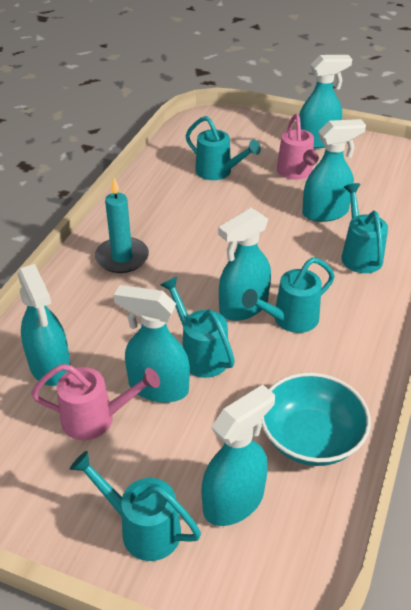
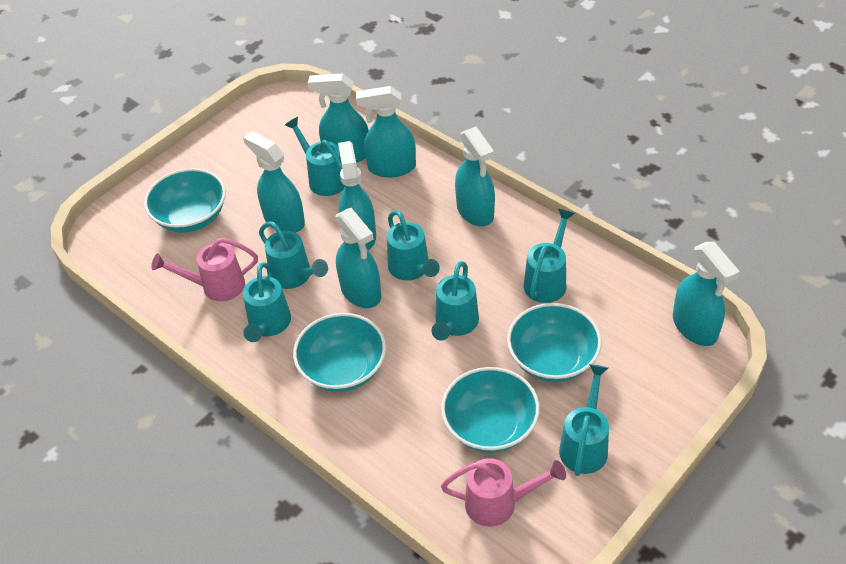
turquoise bowl: 1 -> 4
turquoise candle: 1 -> 0
turquoise spray bottle: 6 -> 7
turquoise watering can: 5 -> 7

